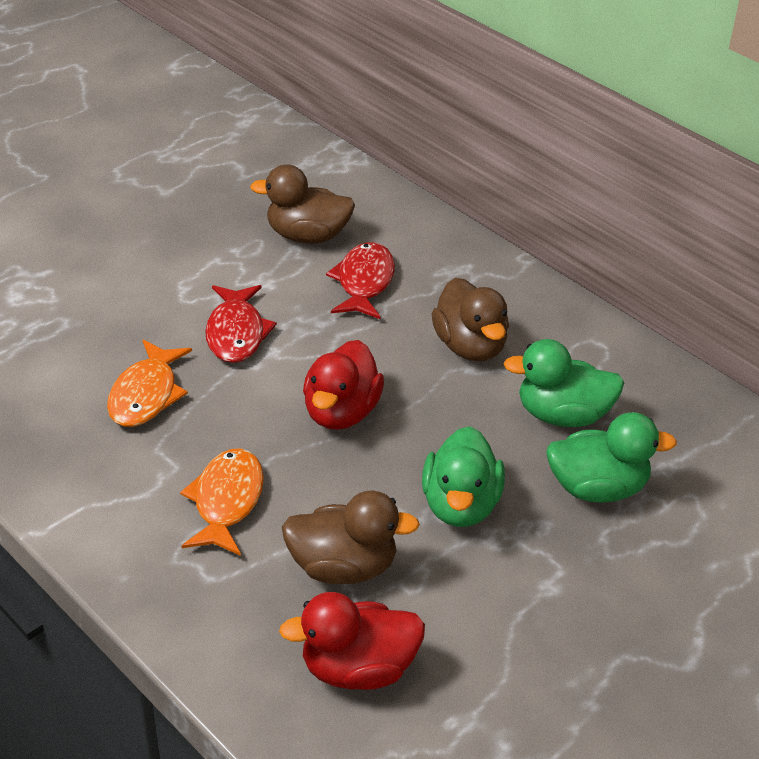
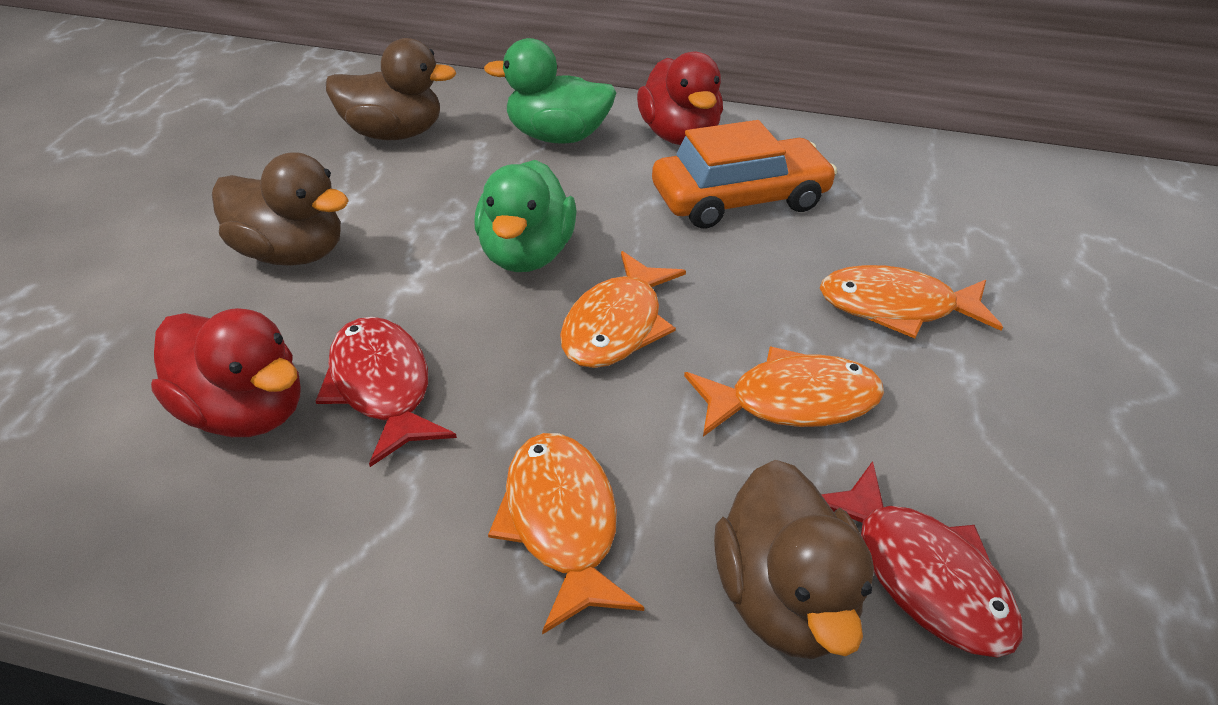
green duck: 3 -> 2
orange car: 0 -> 1
orange fish: 2 -> 4

